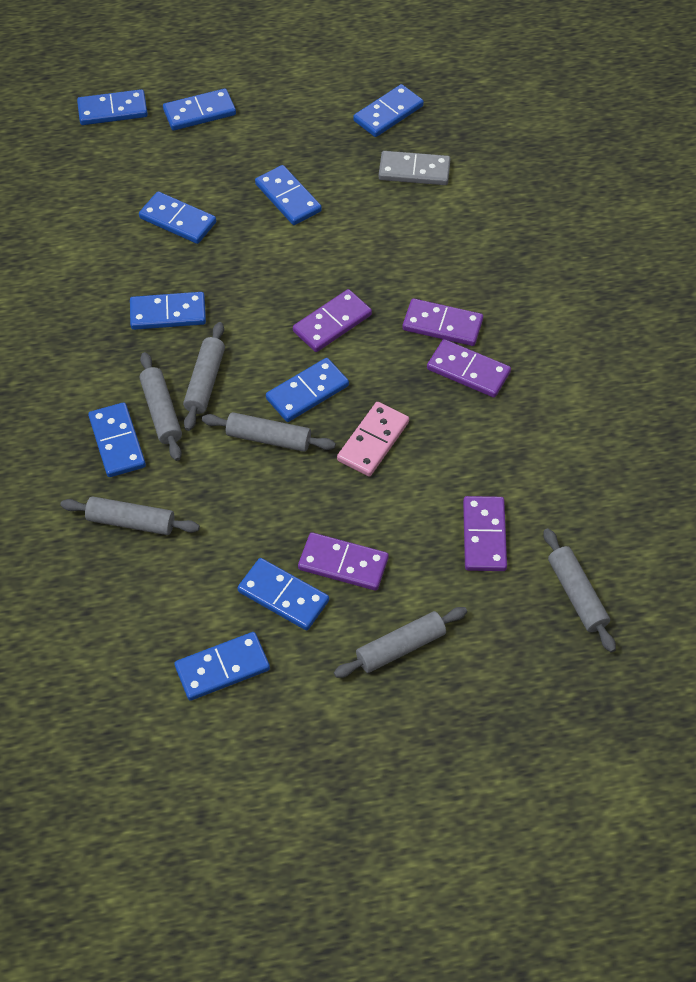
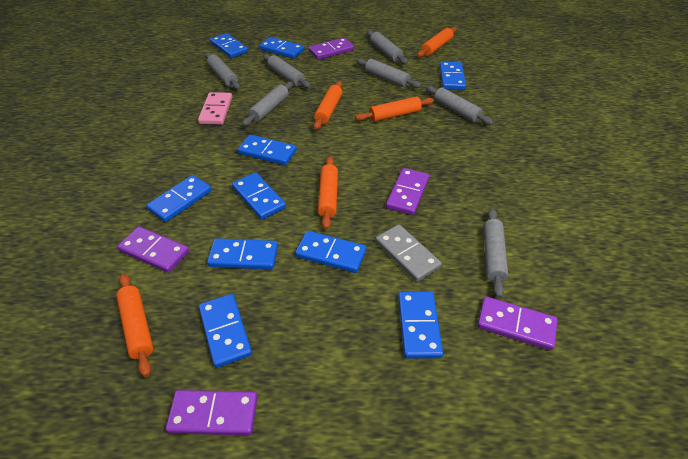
grey rolling pin: 6 -> 7
orange rolling pin: 0 -> 5

